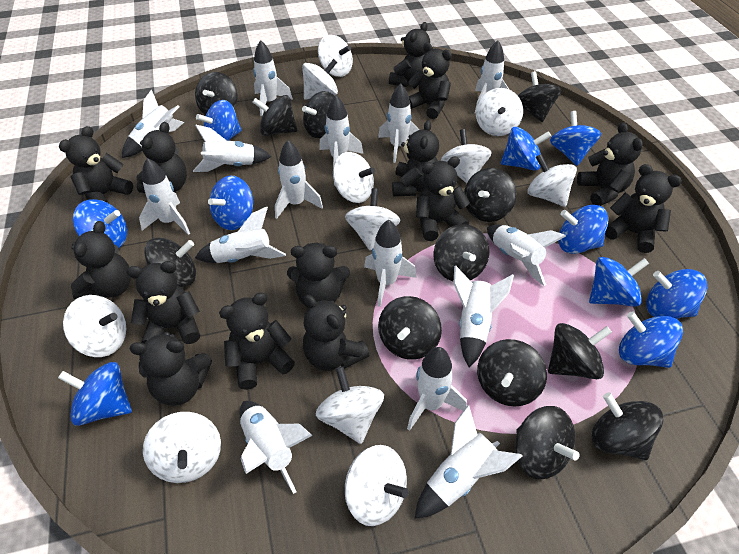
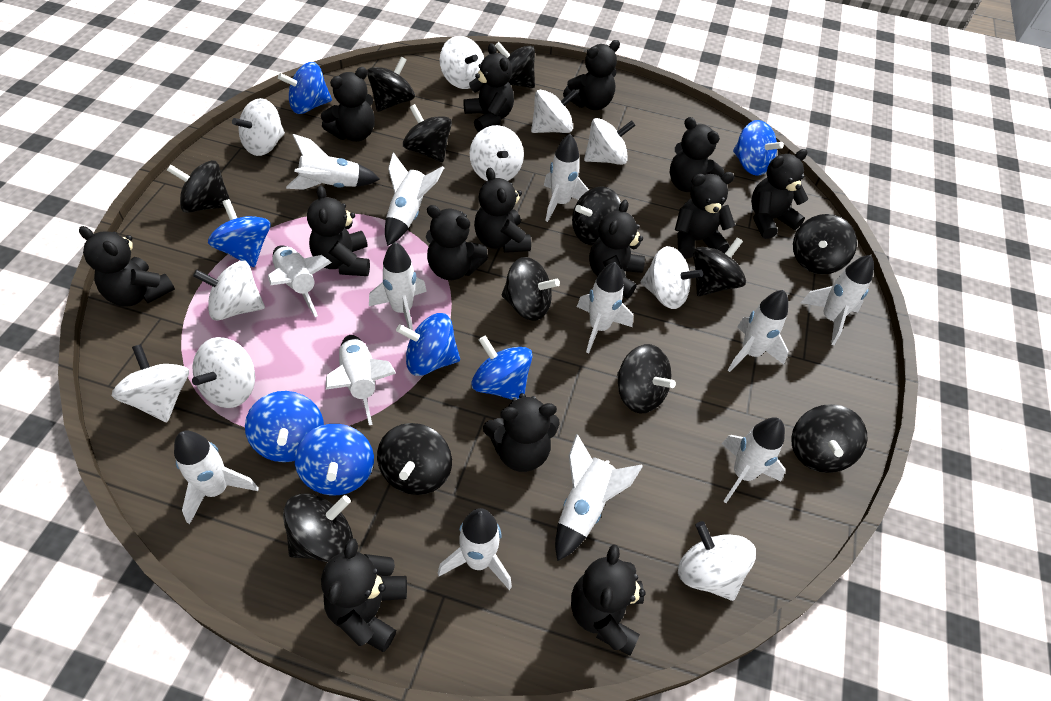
blue spinning top: 10 -> 7
white rocket: 15 -> 13
white spinning top: 11 -> 10

